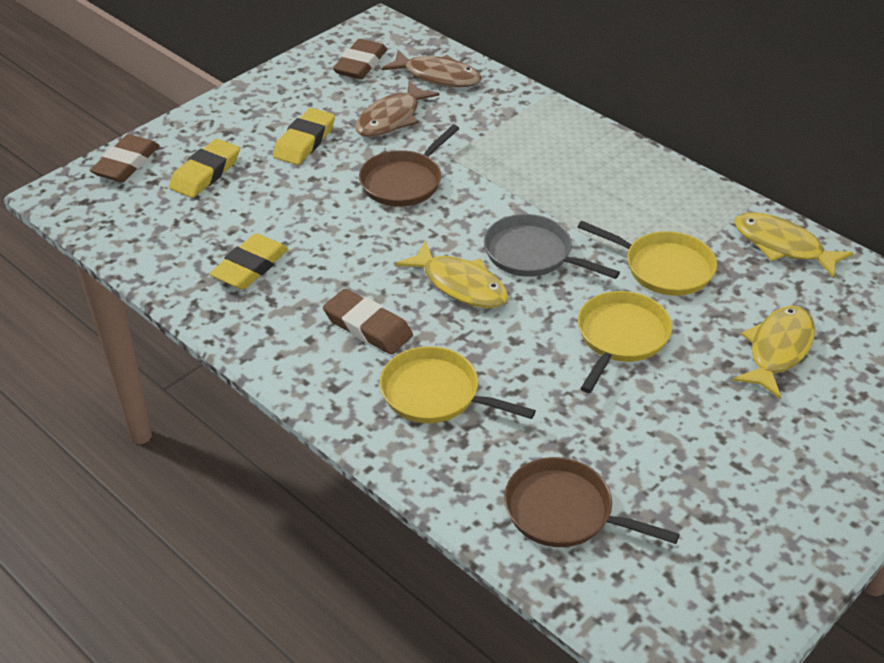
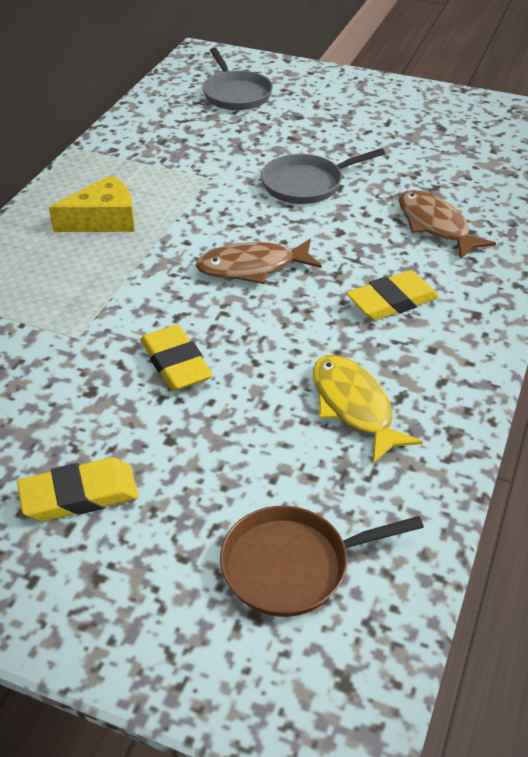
brown eraser: 3 -> 0
brown pan: 2 -> 1
grey pan: 1 -> 2
yellow cheese: 0 -> 1
yellow fish: 3 -> 1
yellow pan: 3 -> 0

